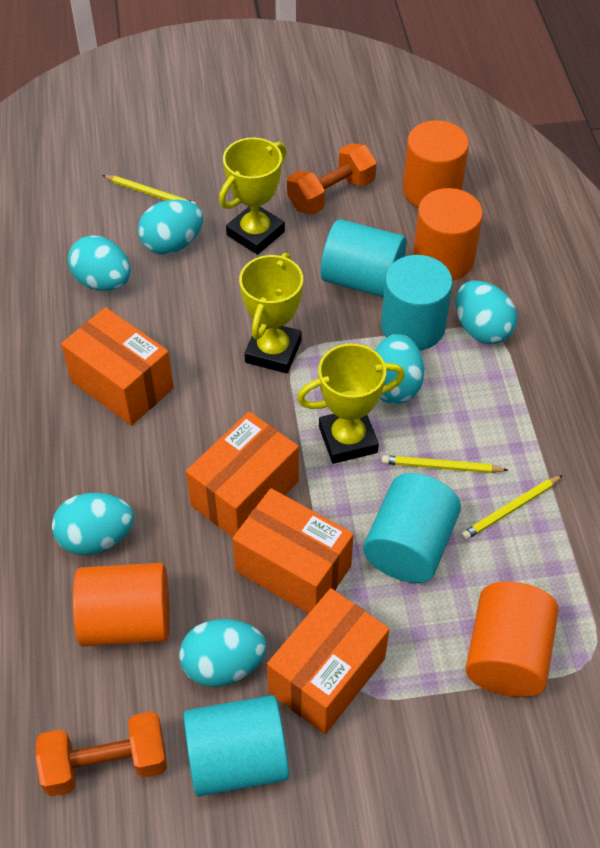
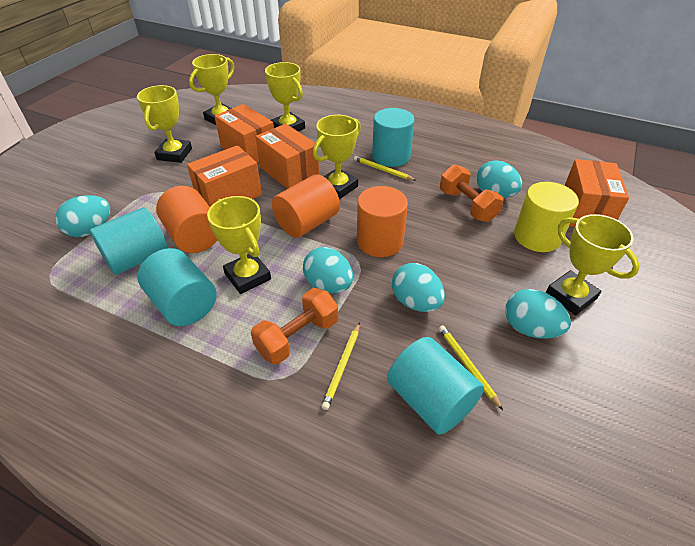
orange cylinder: 4 -> 3
turquoise egg: 6 -> 5
yellow cylinder: 0 -> 1
yellow trophy: 3 -> 6

